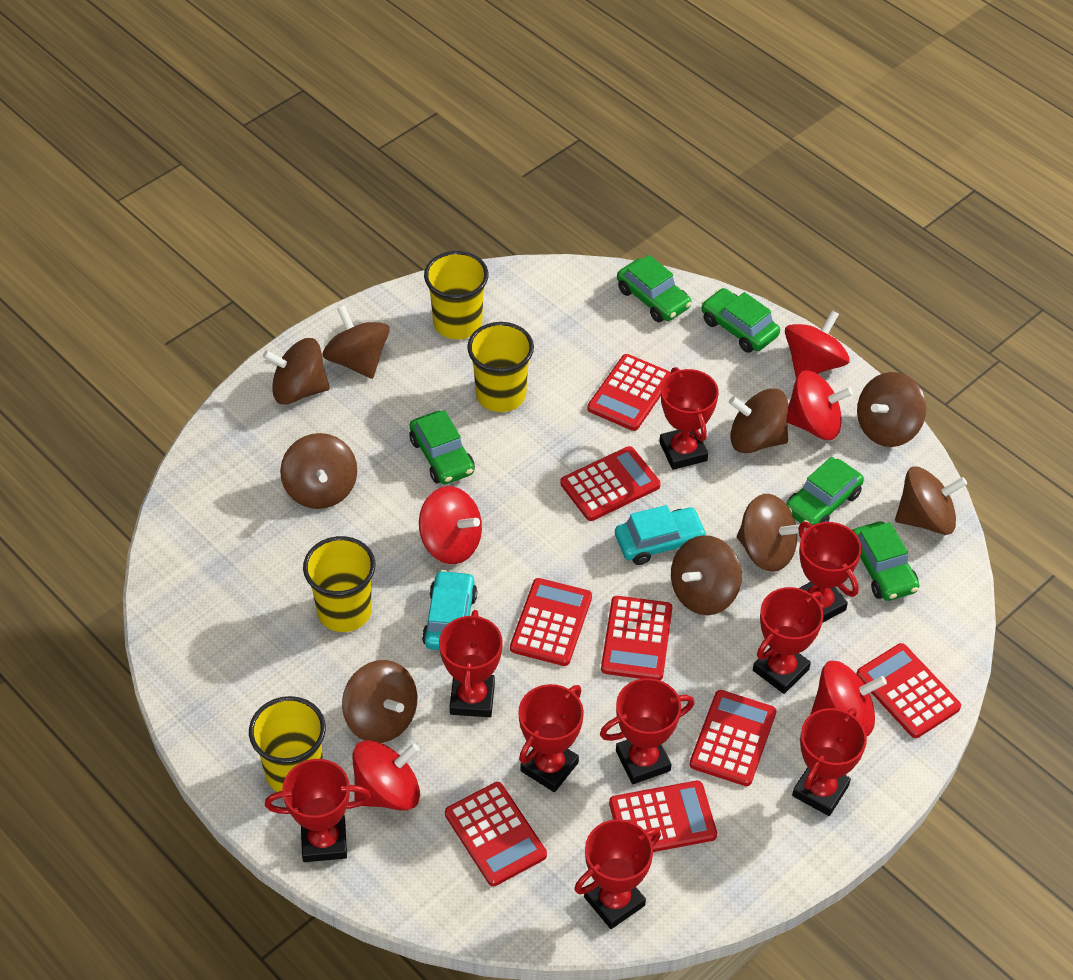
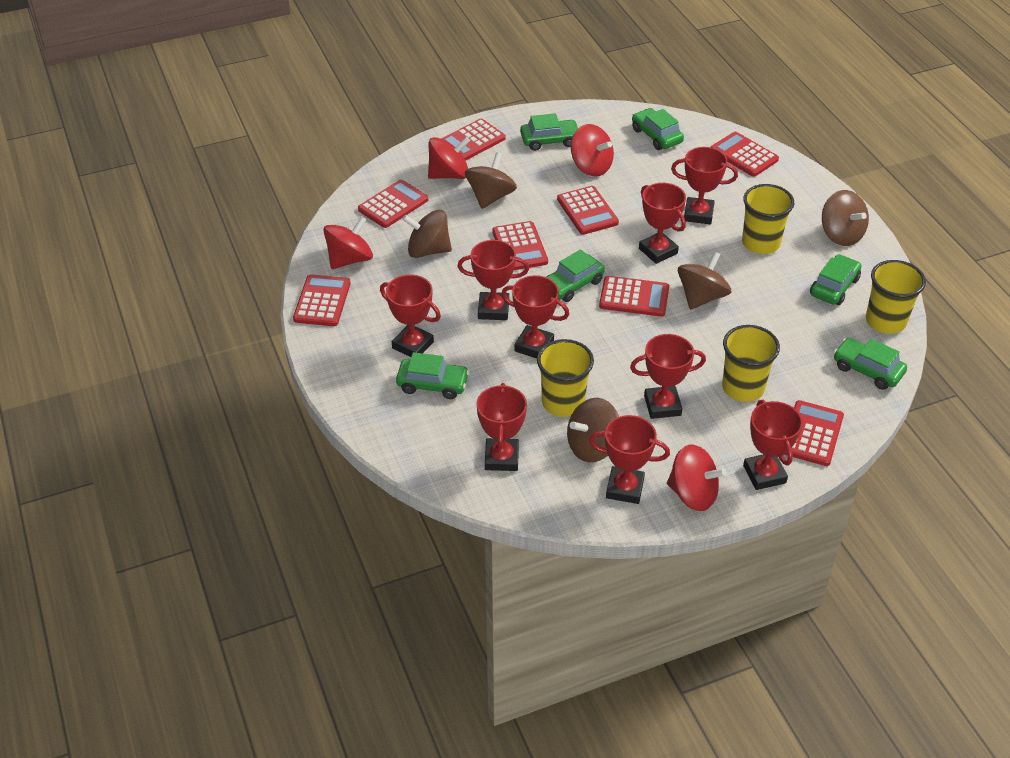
brown spinning top: 9 -> 5
green car: 5 -> 6
red spinning top: 5 -> 4
turquoise car: 2 -> 0

